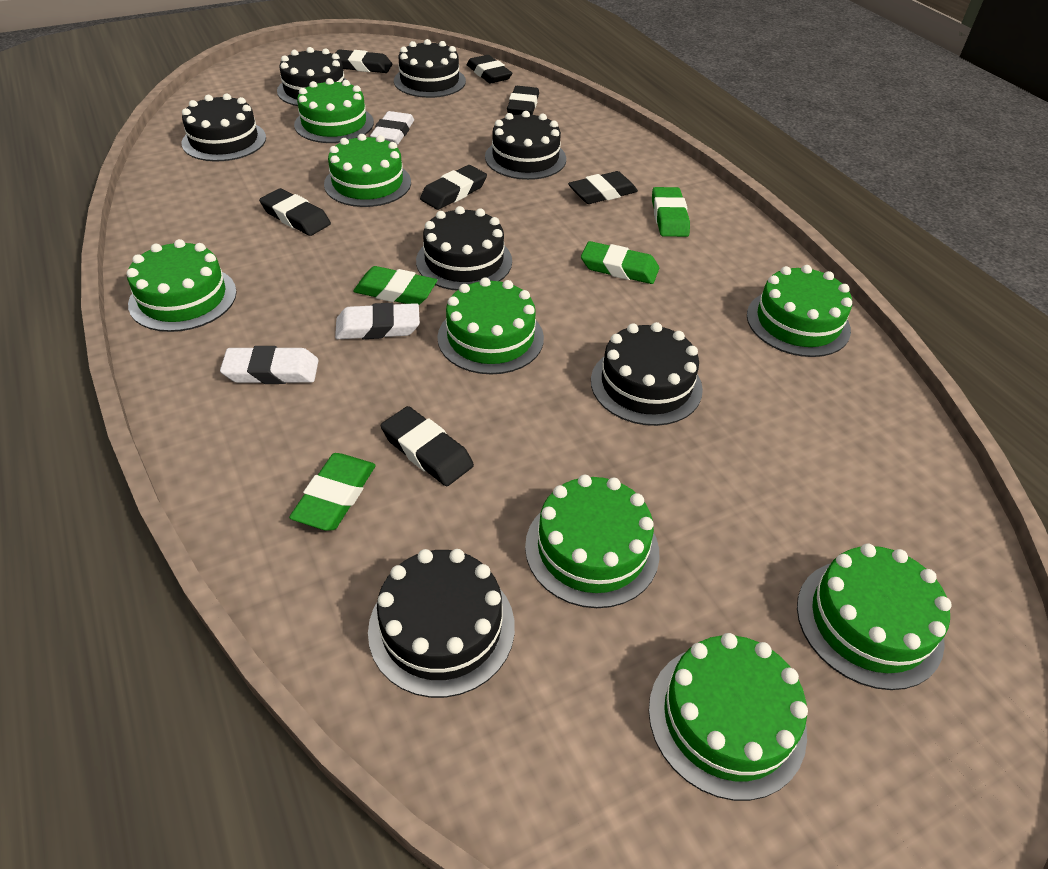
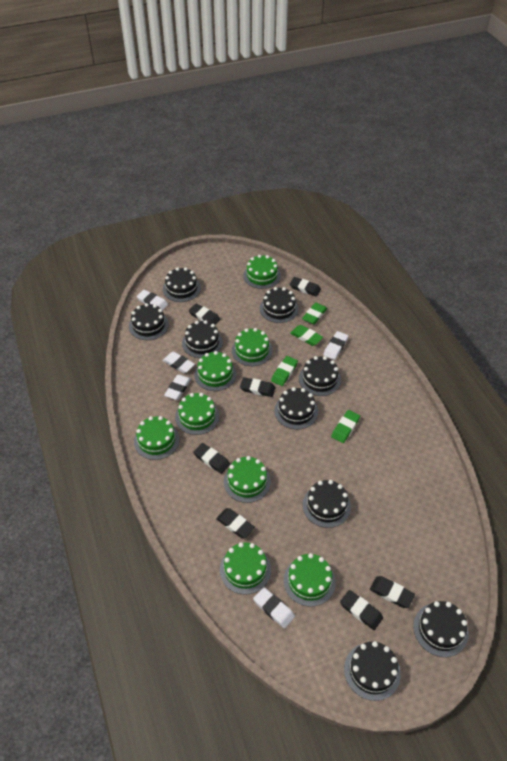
black cake: 7 -> 9
white eraser: 3 -> 5

